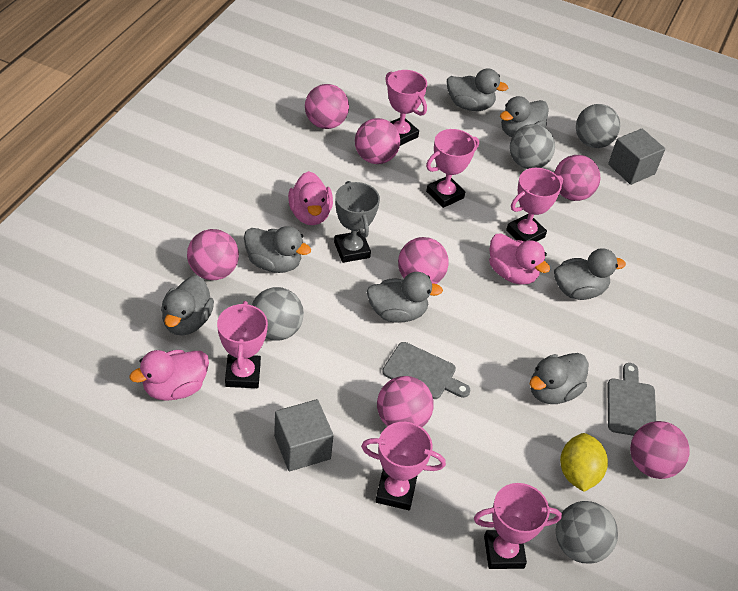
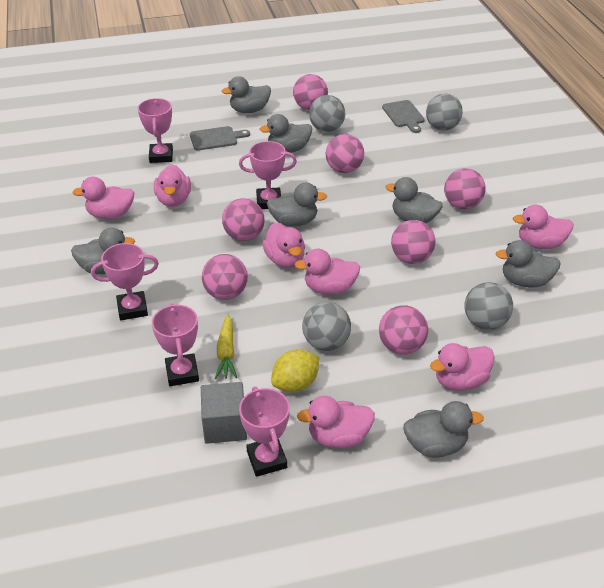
grey cube: 2 -> 1
grey trophy: 1 -> 0
pink duck: 3 -> 7
pink trophy: 6 -> 5
yellow carrot: 0 -> 1

